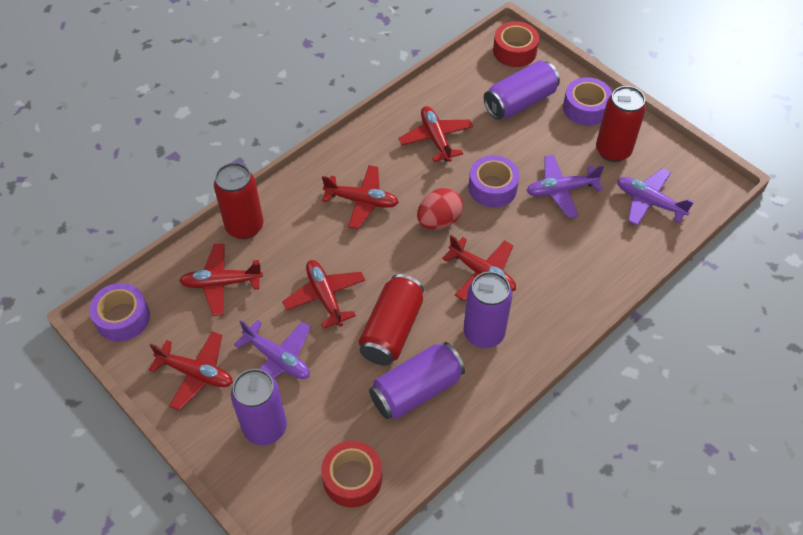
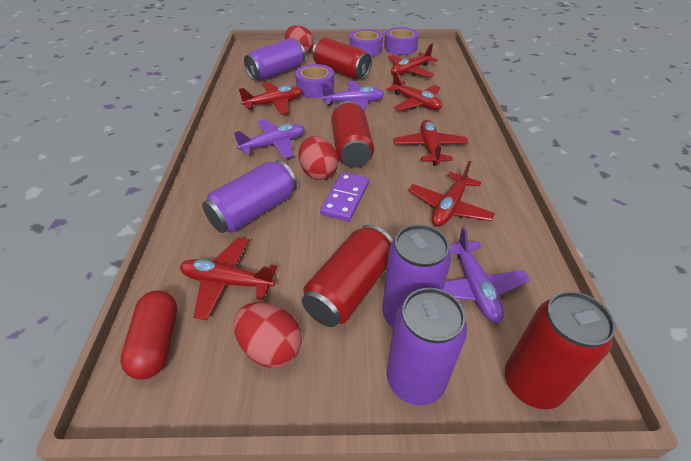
purple domino: 0 -> 1
red can: 3 -> 4
red capsule: 0 -> 1
red egg: 1 -> 3
red tape: 2 -> 0

